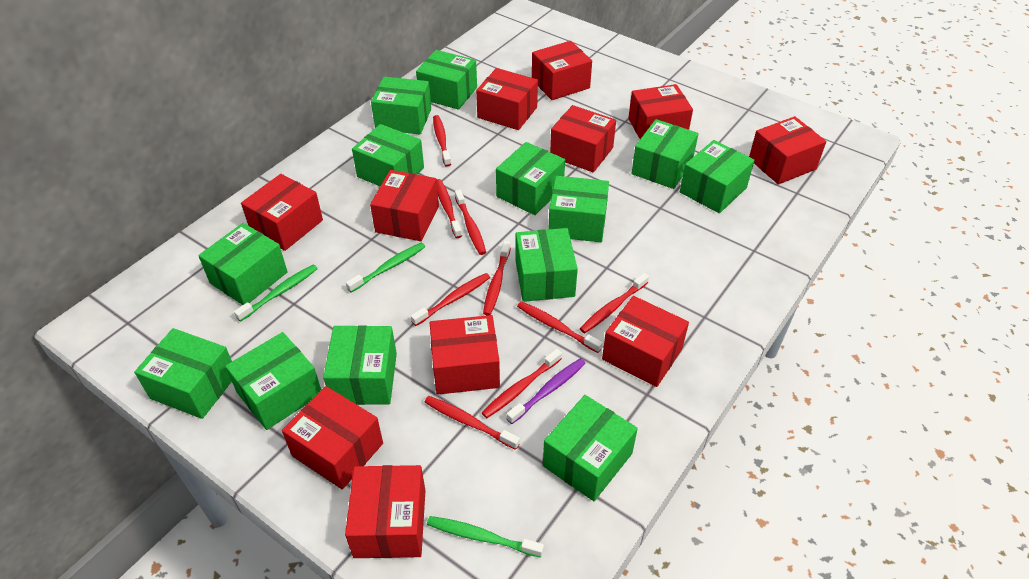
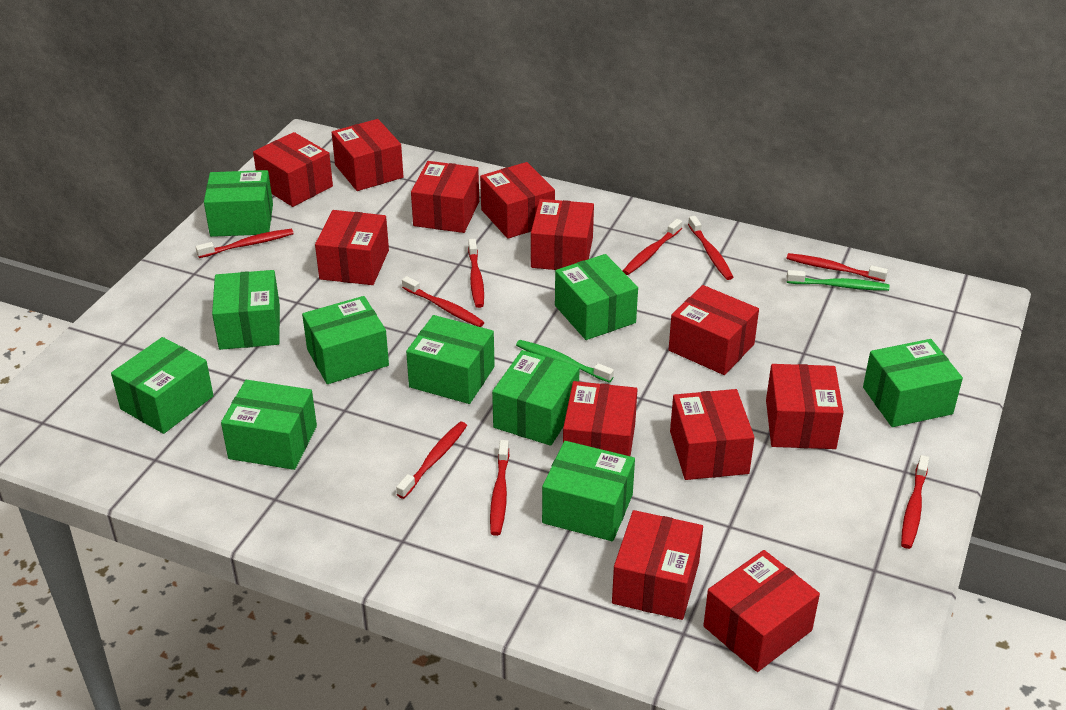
green box: 13 -> 10
green toothbrush: 3 -> 2
purple toothbrush: 1 -> 0
red box: 11 -> 12

